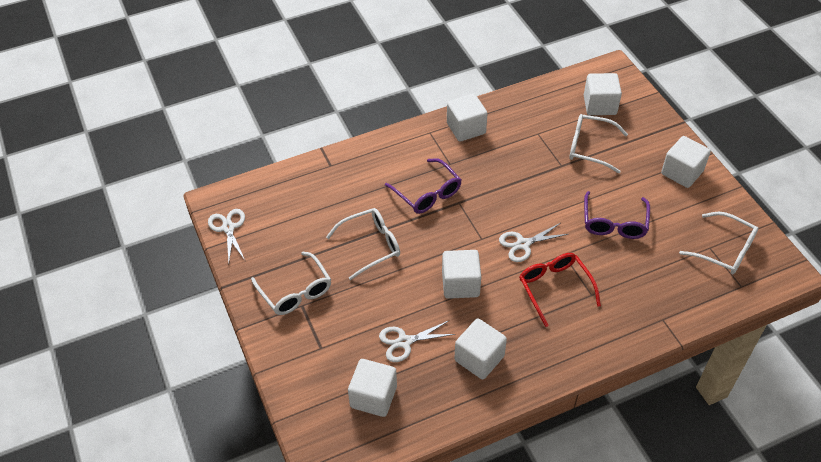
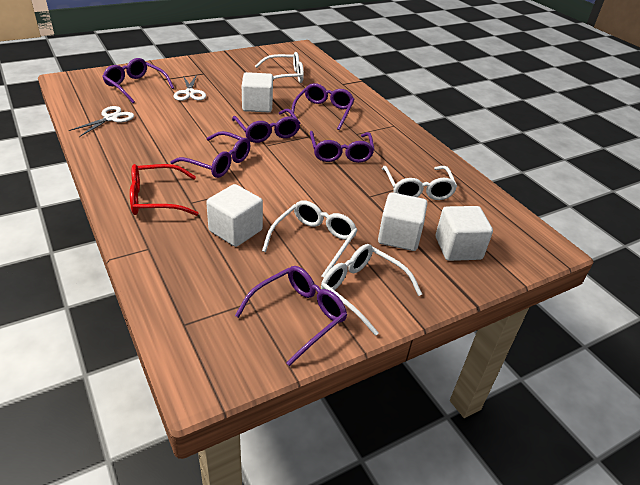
purple glasses: 2 -> 6
white cube: 6 -> 4
white scissors: 3 -> 2

